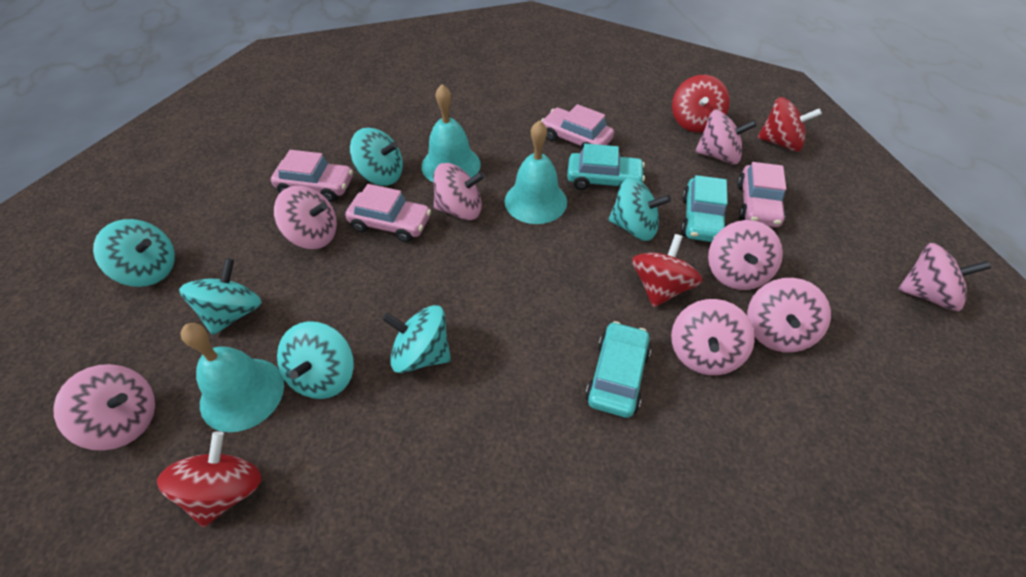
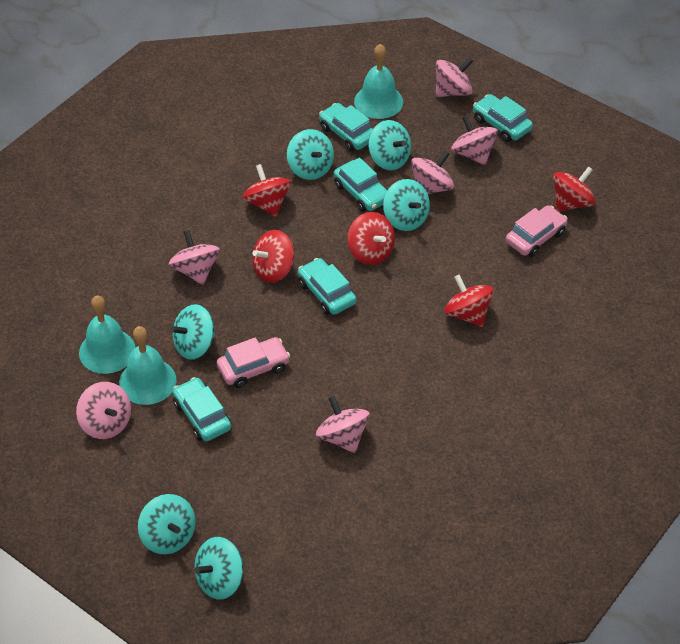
pink car: 4 -> 2
pink spinning top: 8 -> 6
red spinning top: 4 -> 5
turquoise car: 3 -> 5

